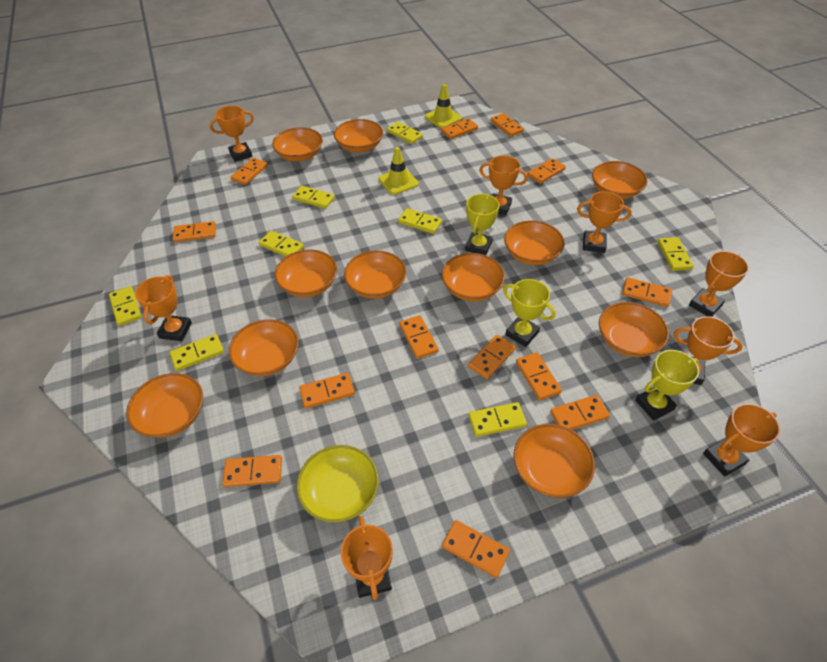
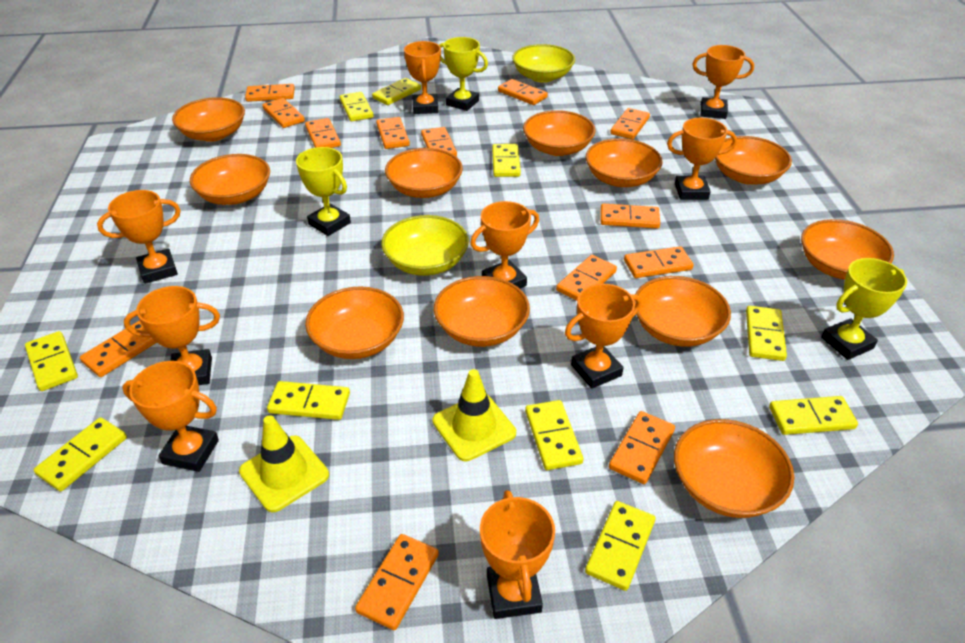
orange trophy: 8 -> 9
yellow bowl: 1 -> 2
yellow domino: 8 -> 10

